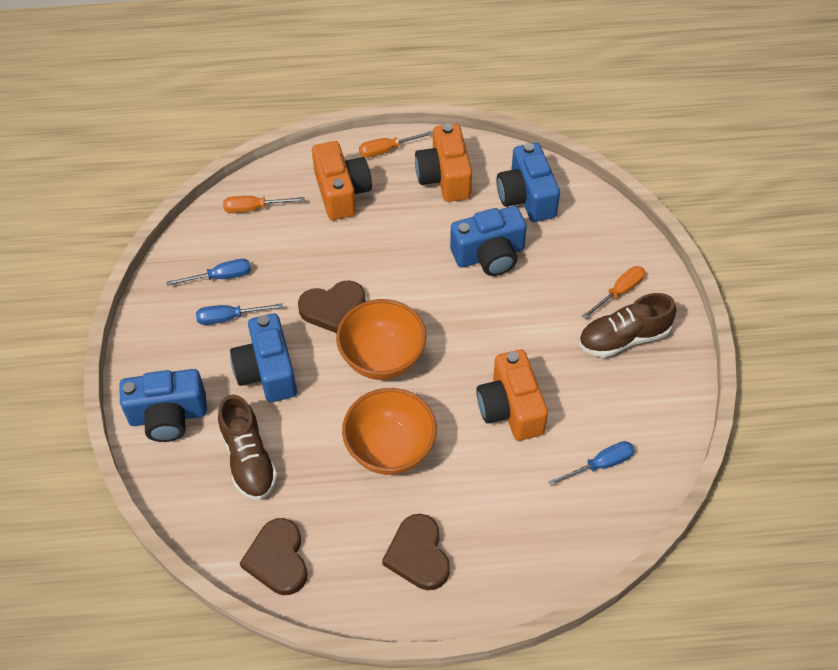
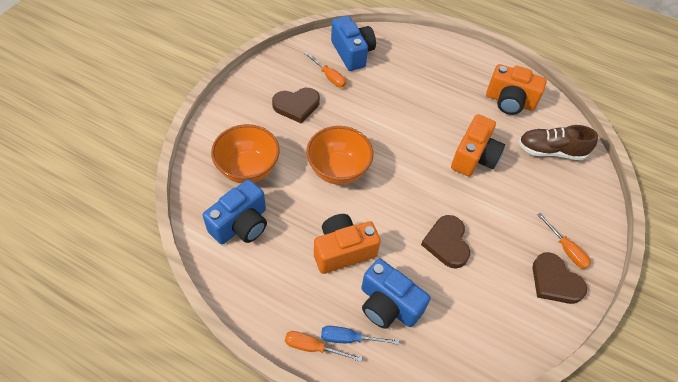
blue camera: 4 -> 3
blue screwdriver: 3 -> 1
brown shoe: 2 -> 1

